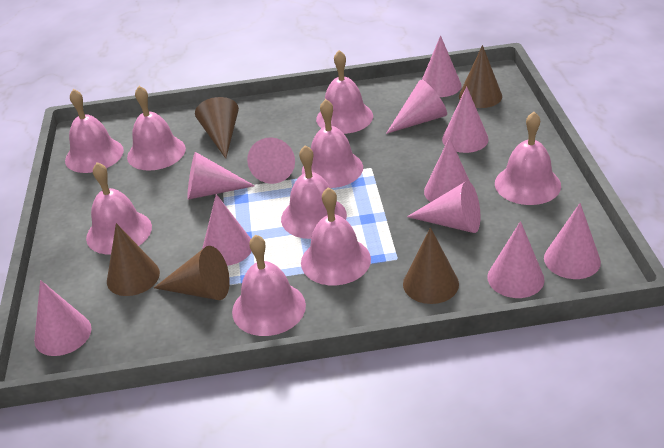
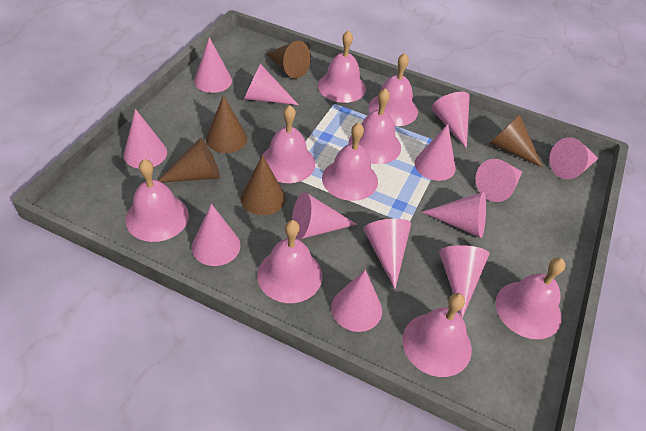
pink cone: 11 -> 13

